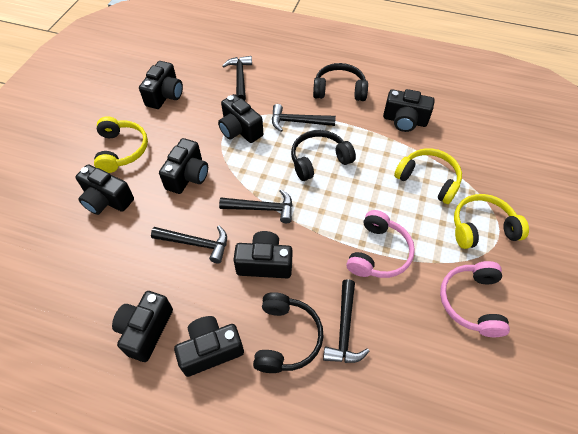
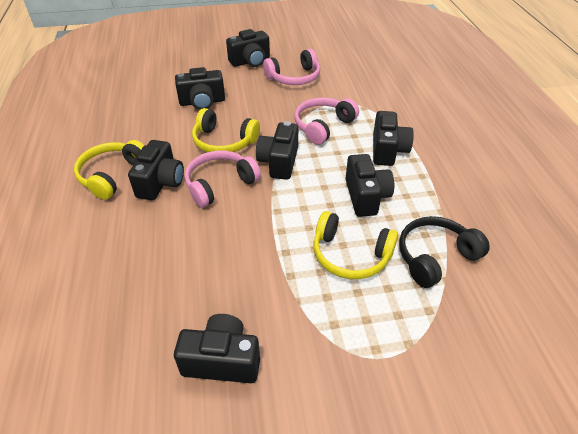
black camera: 8 -> 7
black hammer: 5 -> 0
black headphones: 3 -> 1
pink headphones: 2 -> 3

